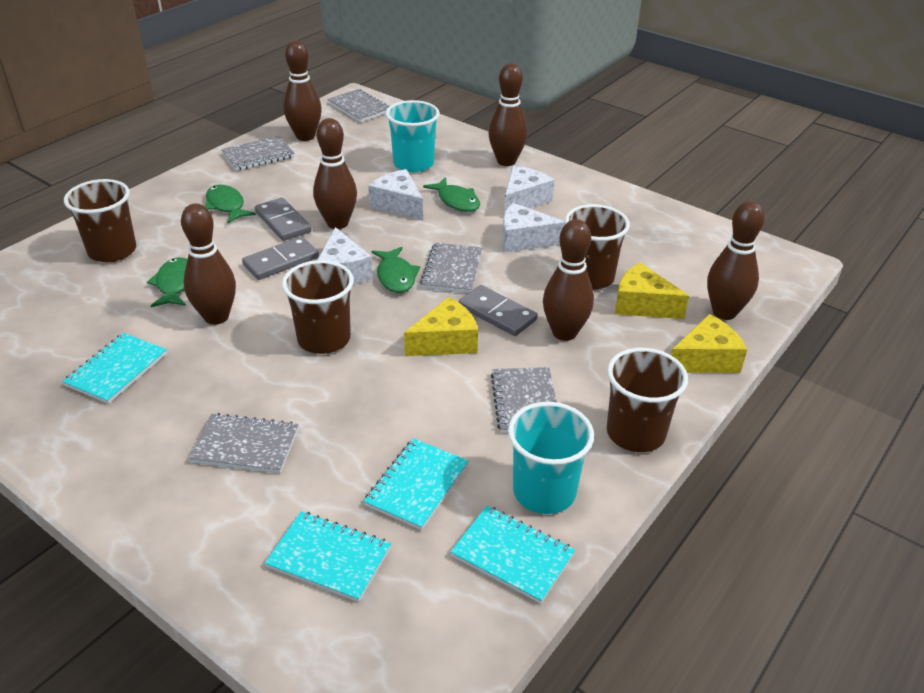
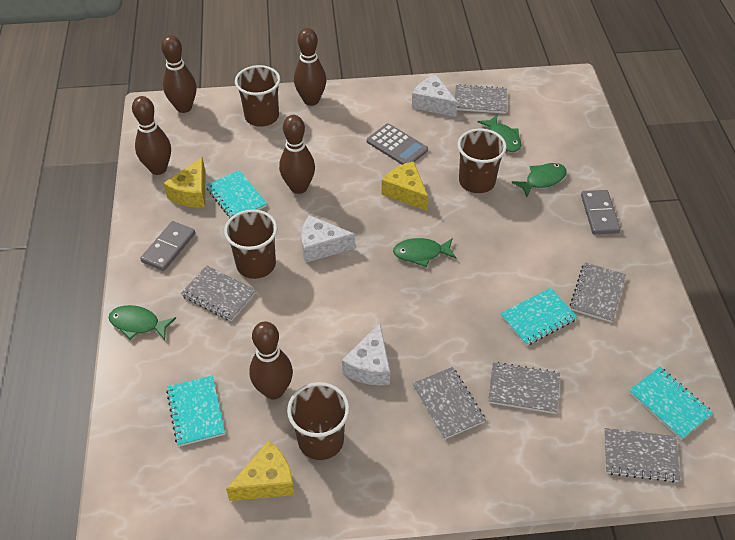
brown bowling pin: 6 -> 5
grey calculator: 0 -> 1
grey domino: 3 -> 2
grey notebook: 5 -> 6
turquoise cup: 2 -> 0
white cheese: 4 -> 3

